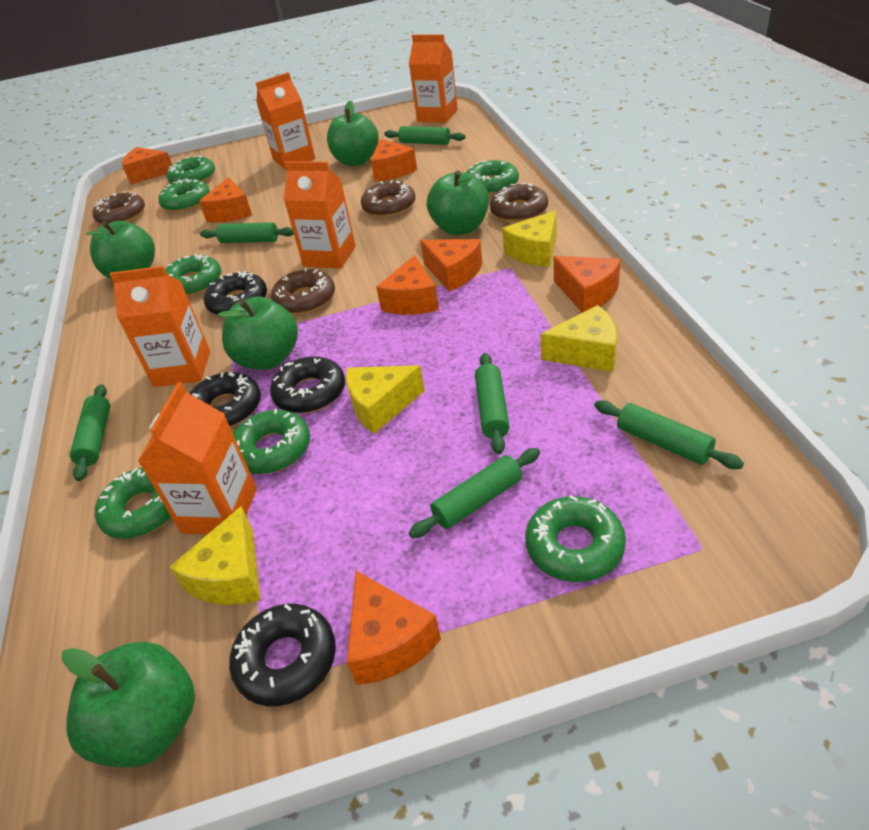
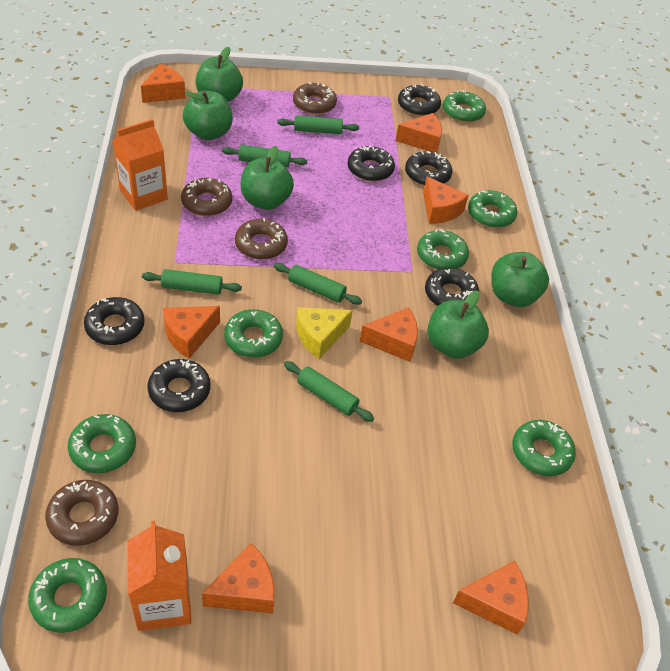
black donut: 4 -> 6
green rolling pin: 6 -> 5
orange carton: 5 -> 2
yellow cheese: 4 -> 1

